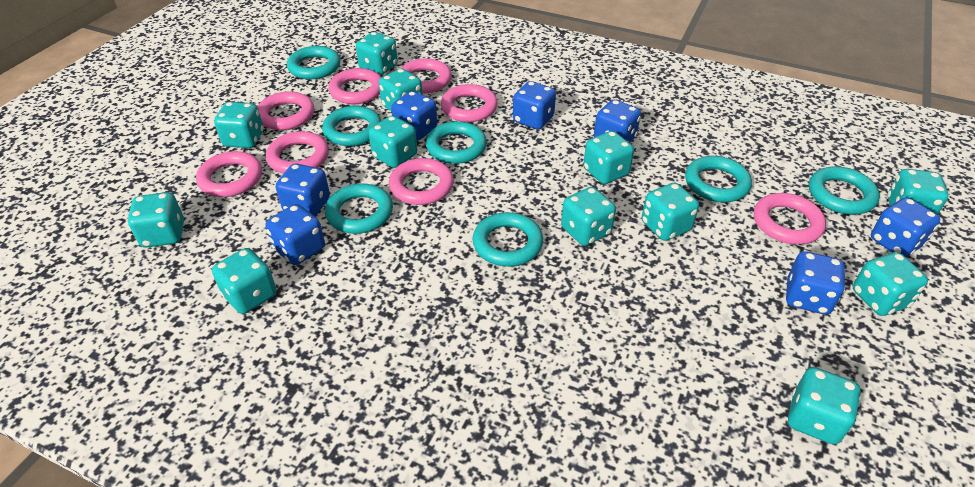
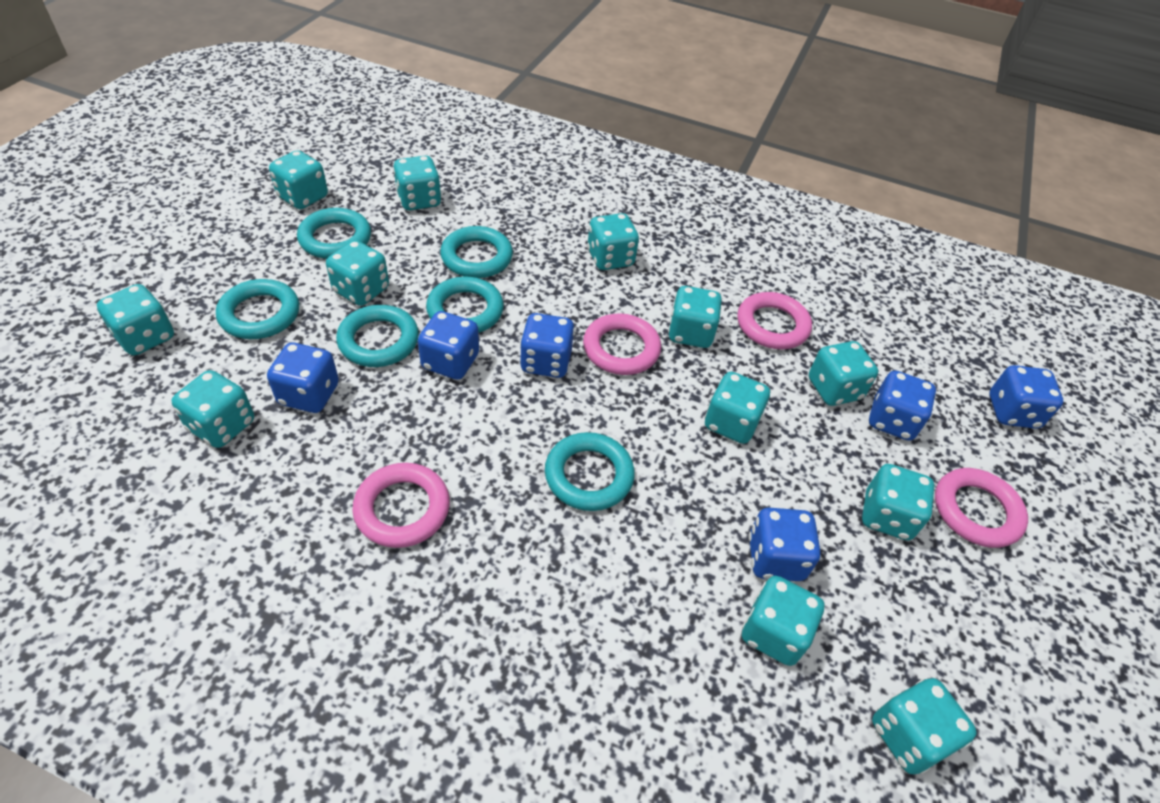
blue dice: 7 -> 6
pink ring: 8 -> 4
turquoise ring: 7 -> 6

